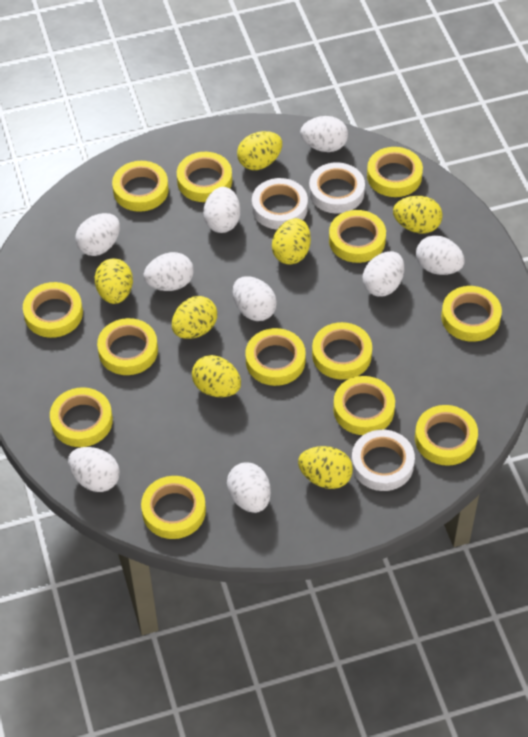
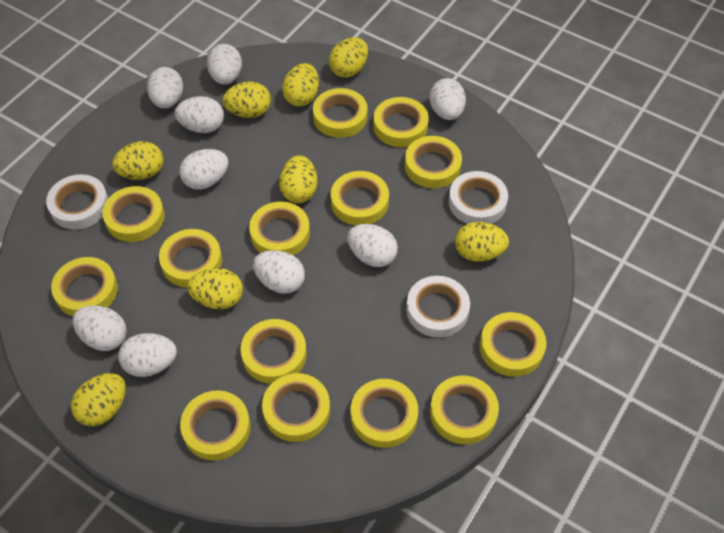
yellow egg: 7 -> 8
yellow tape: 13 -> 14

